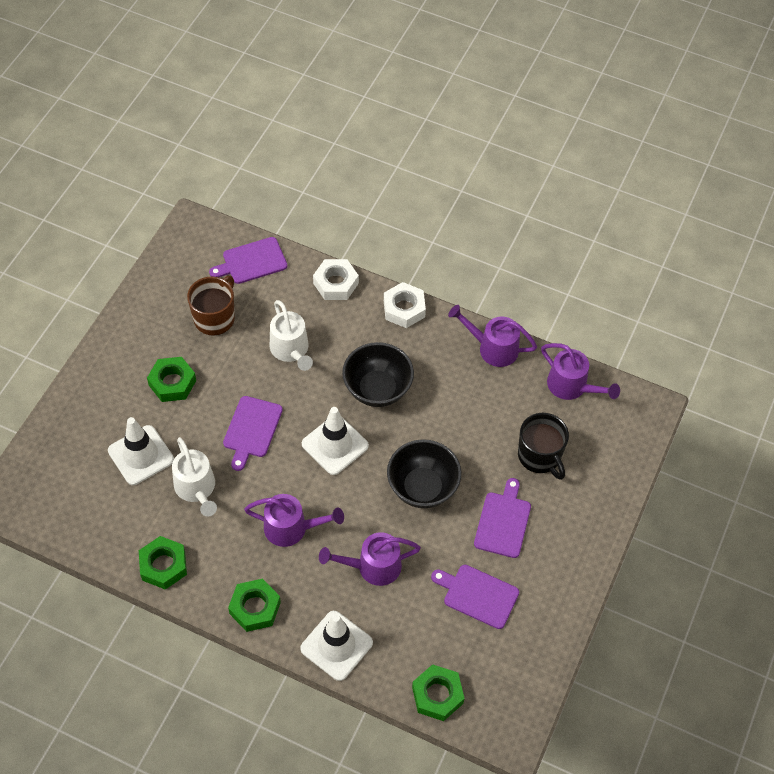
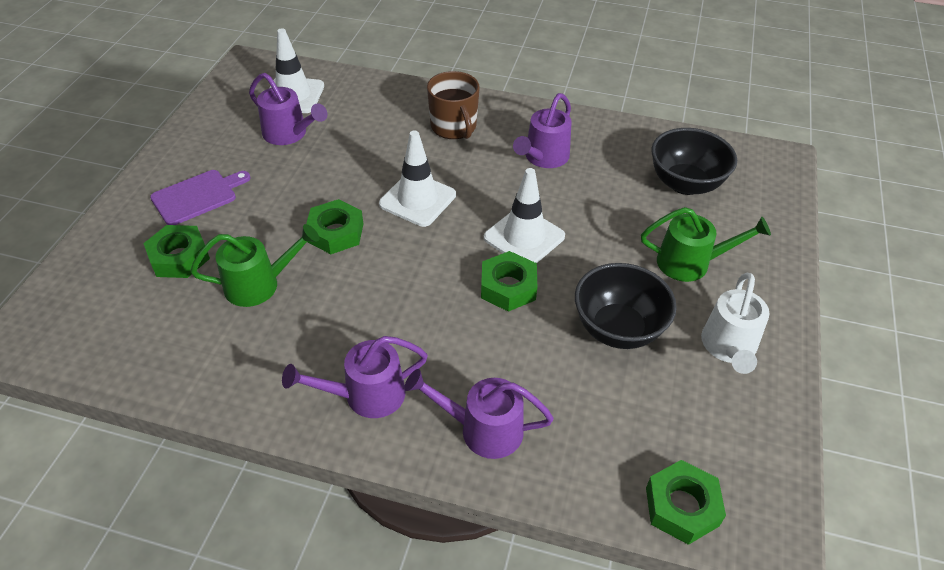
black mug: 1 -> 0
green watering can: 0 -> 2
purple cutting board: 4 -> 1
white nut: 2 -> 0
white watering can: 2 -> 1

